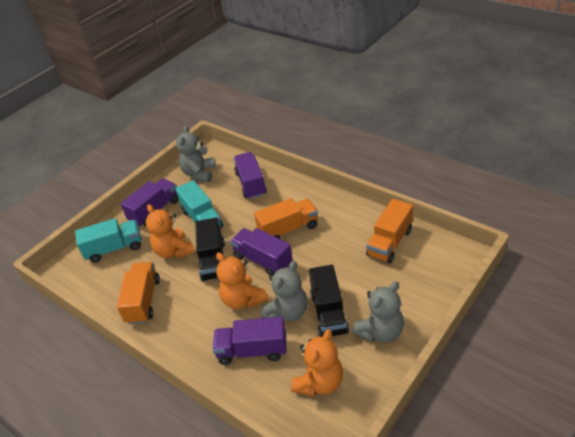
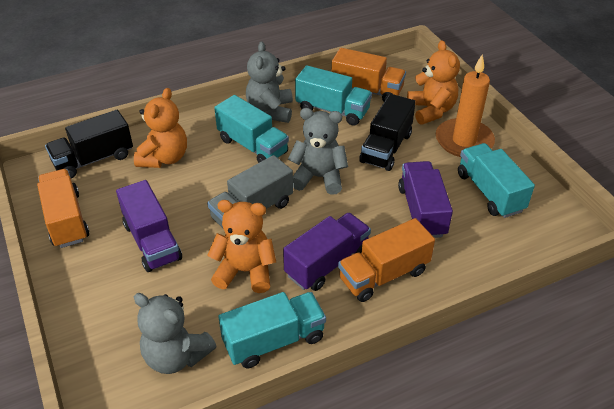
grey truck: 0 -> 1
orange candle: 0 -> 1
purple truck: 4 -> 3
turquoise truck: 2 -> 4

